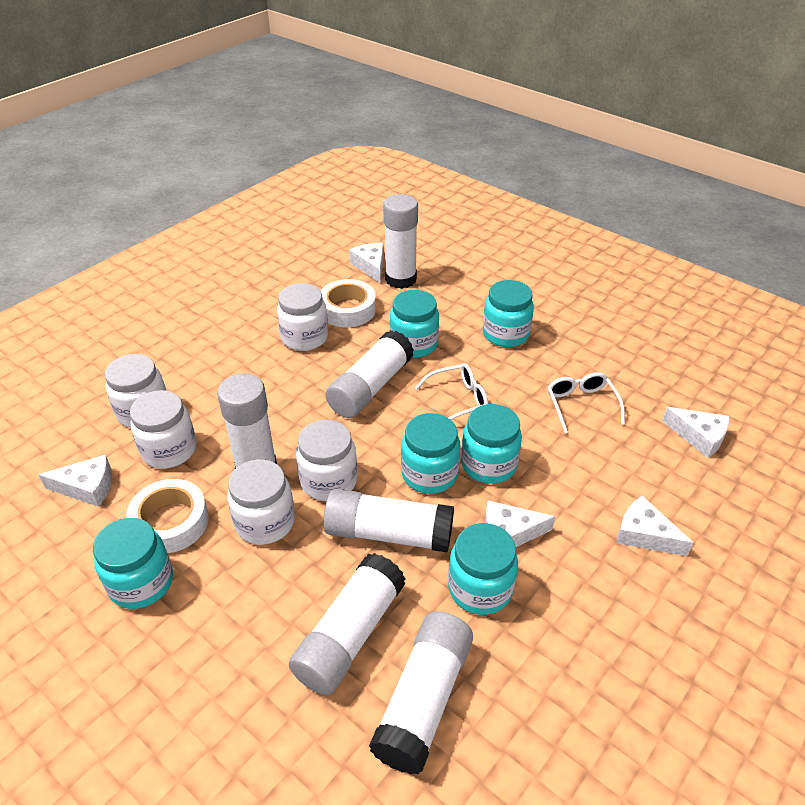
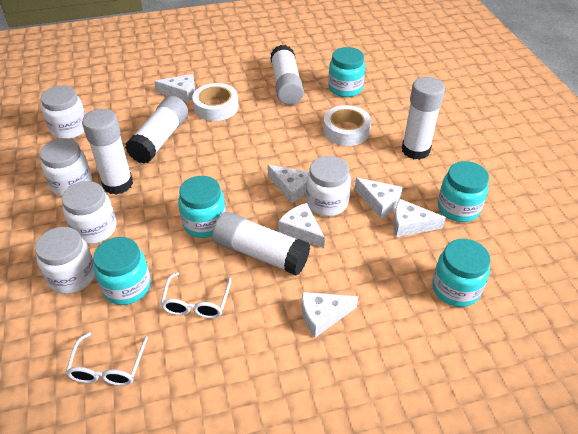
turquoise jar: 6 -> 5
white cheese: 5 -> 6
white glue stick: 6 -> 5

